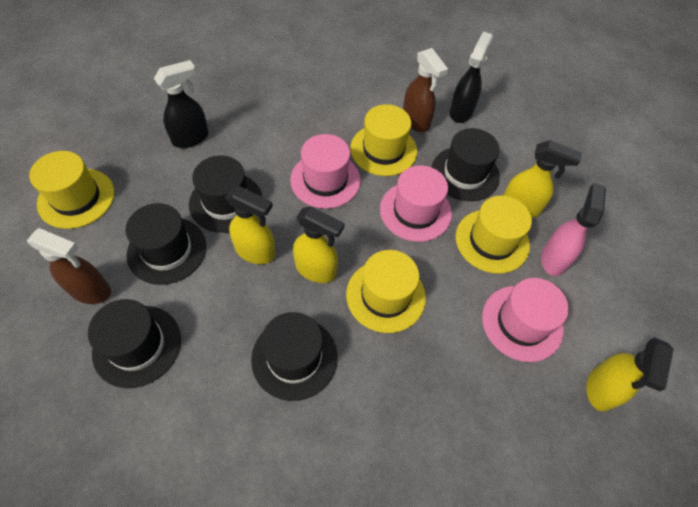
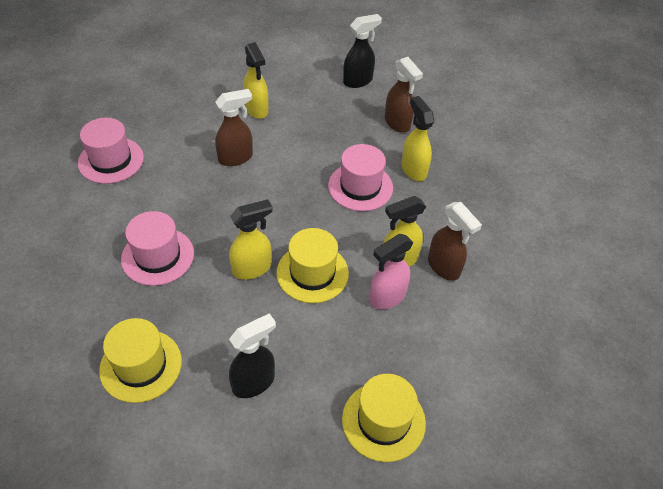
black hat: 5 -> 0
brown spray bottle: 2 -> 3
yellow hat: 4 -> 3

